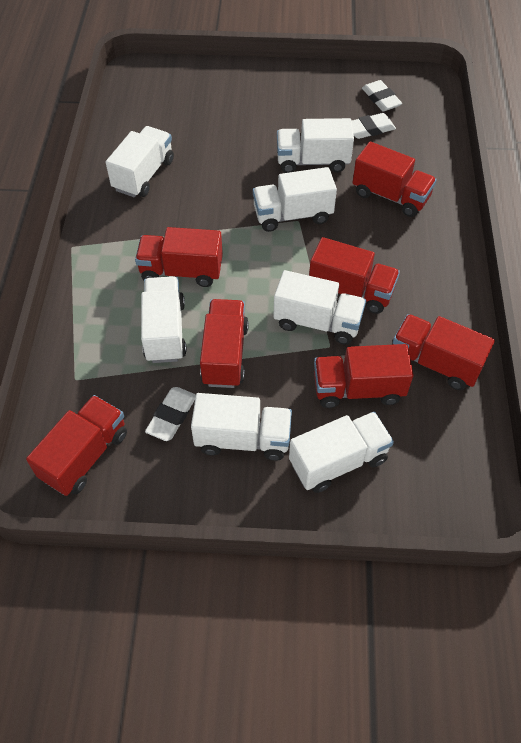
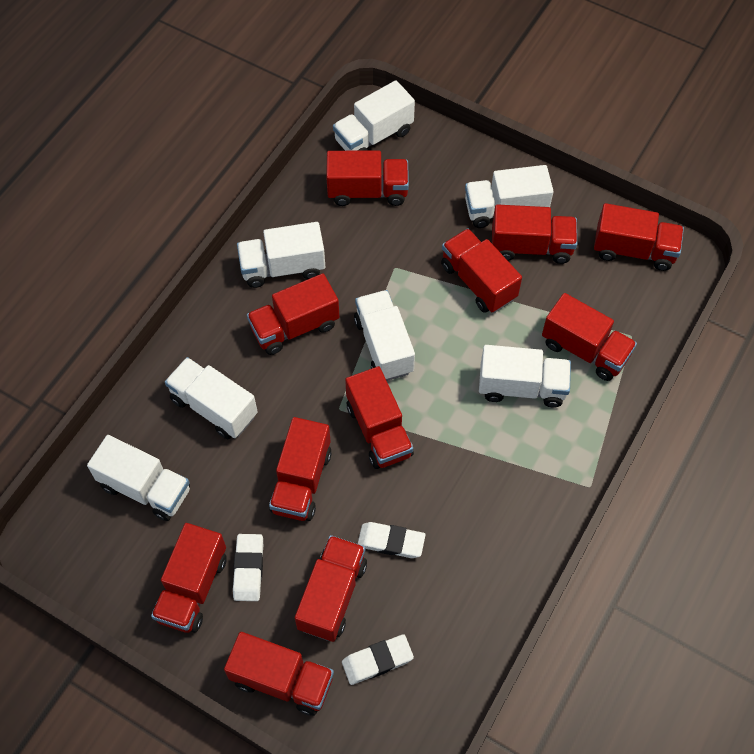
red truck: 7 -> 11

